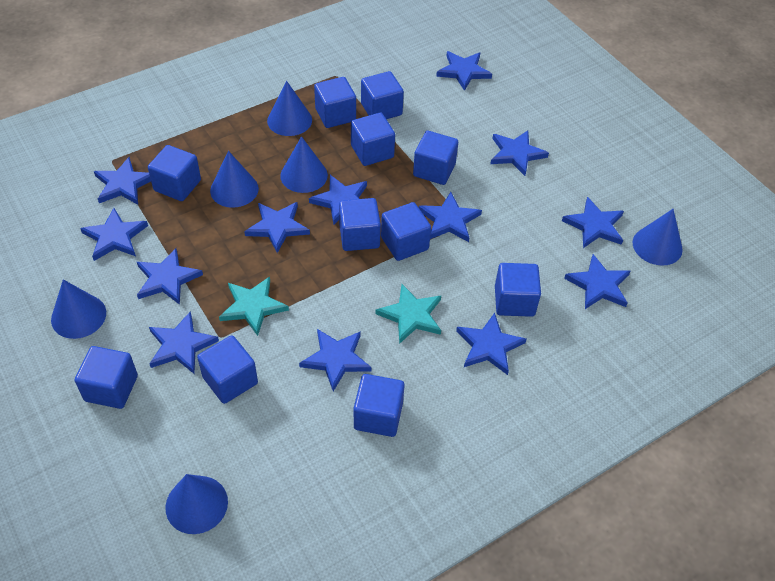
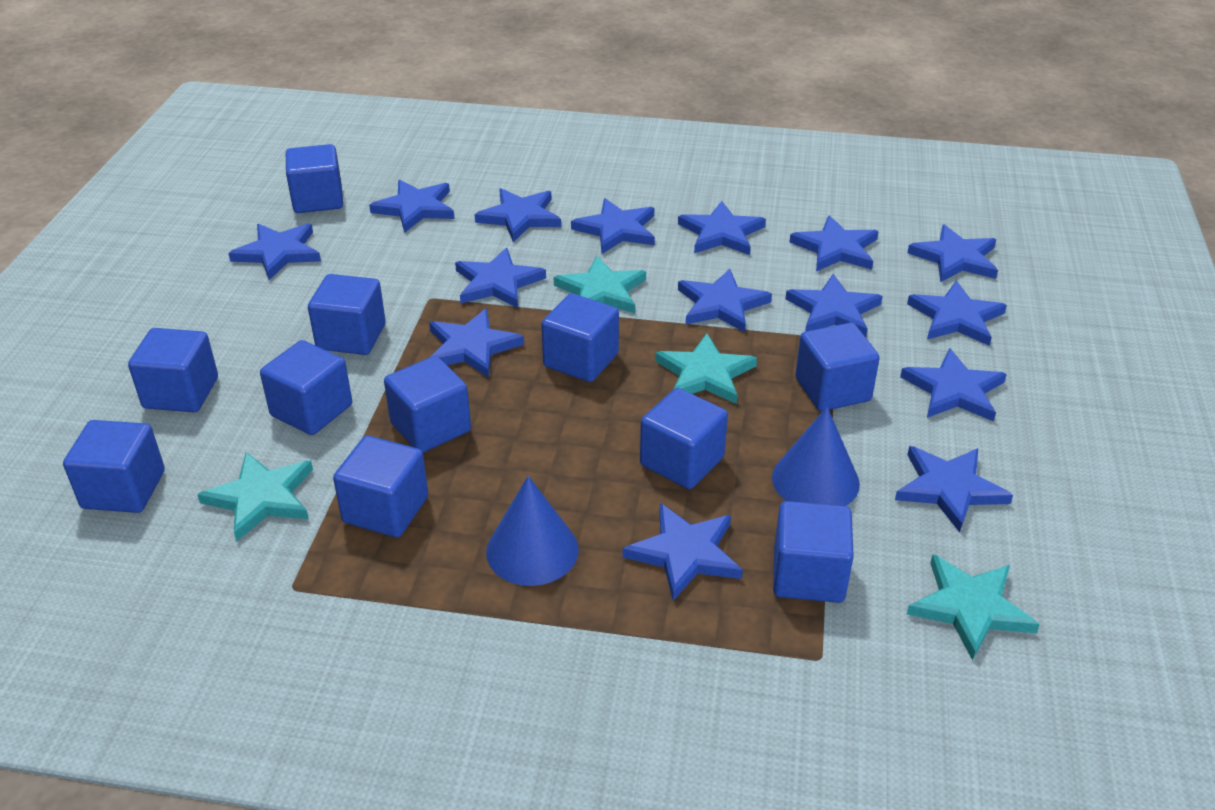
blue cone: 6 -> 2
blue star: 13 -> 15
turquoise star: 2 -> 4

